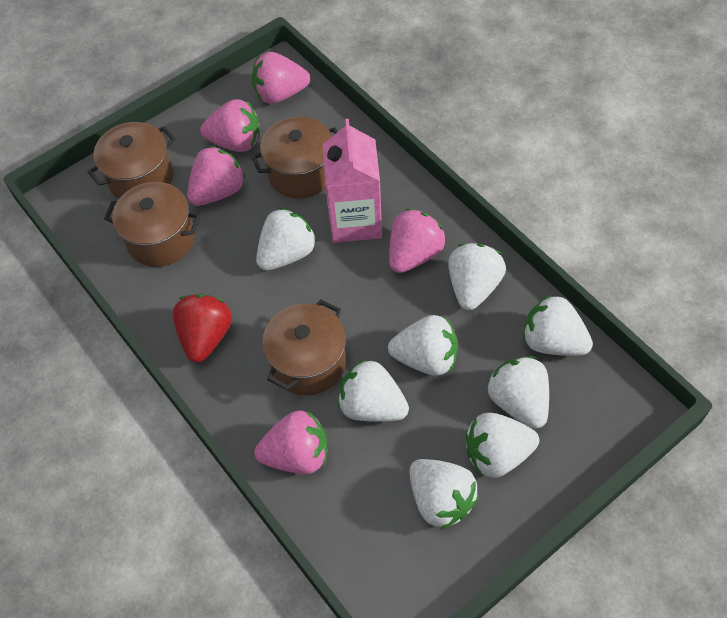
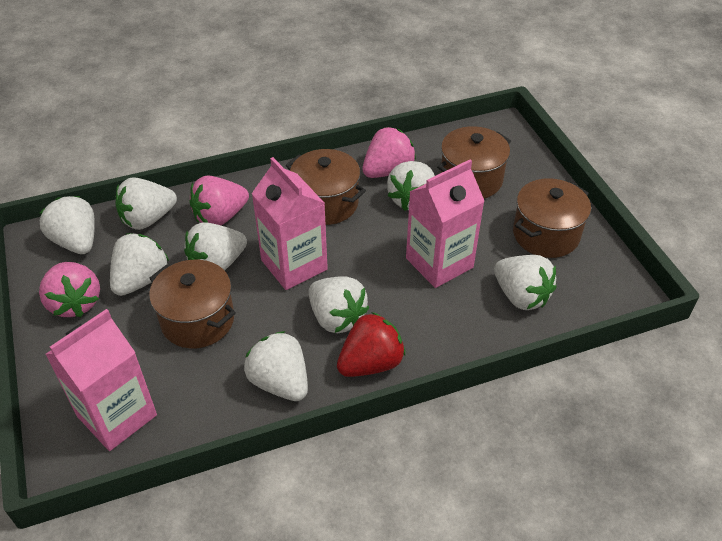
pink carton: 1 -> 3
pink strawberry: 5 -> 3

